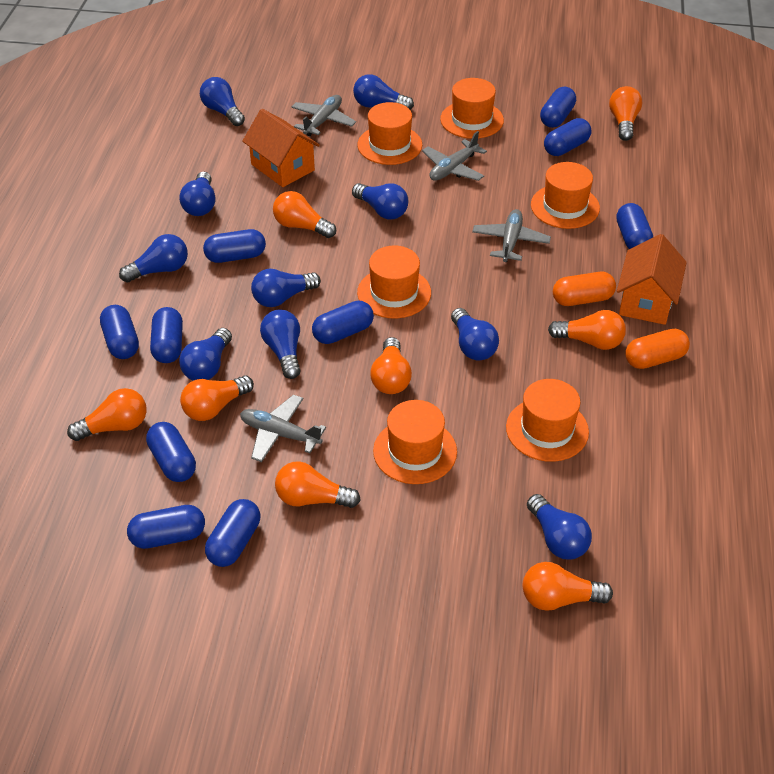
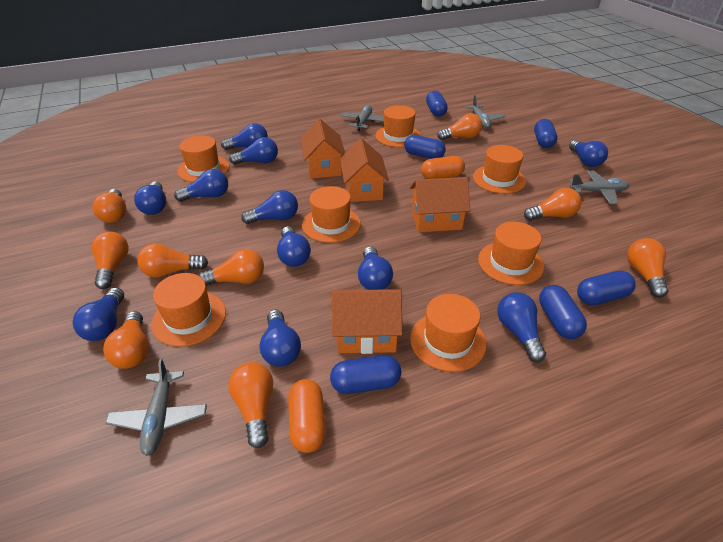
blue capsule: 10 -> 6
blue light bulb: 10 -> 11
orange hat: 6 -> 7
orange house: 2 -> 4
orange light bulb: 8 -> 9

